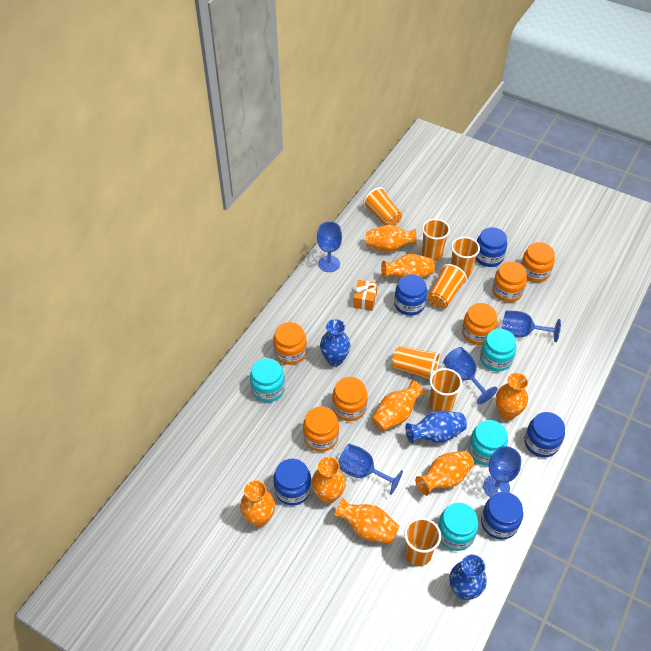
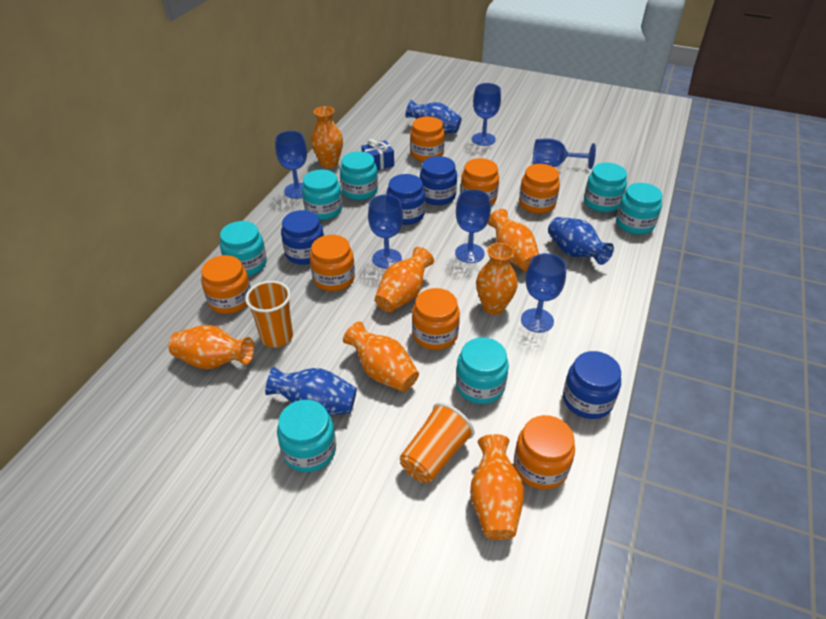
blue gift: 0 -> 1
blue goblet: 5 -> 6
blue jar: 5 -> 4
orange cup: 7 -> 2
orange gift: 1 -> 0
orange jar: 6 -> 7
orange vase: 8 -> 7
turquoise jar: 4 -> 7

